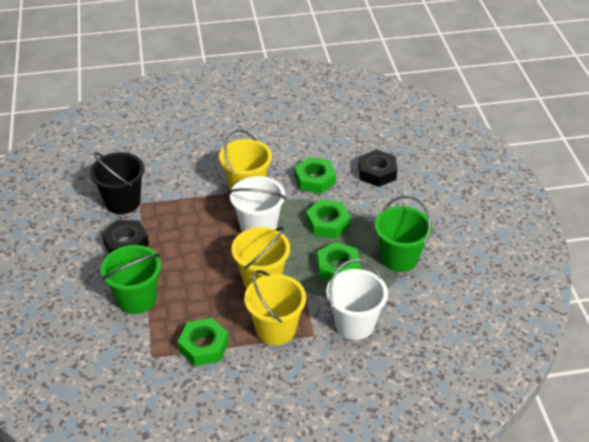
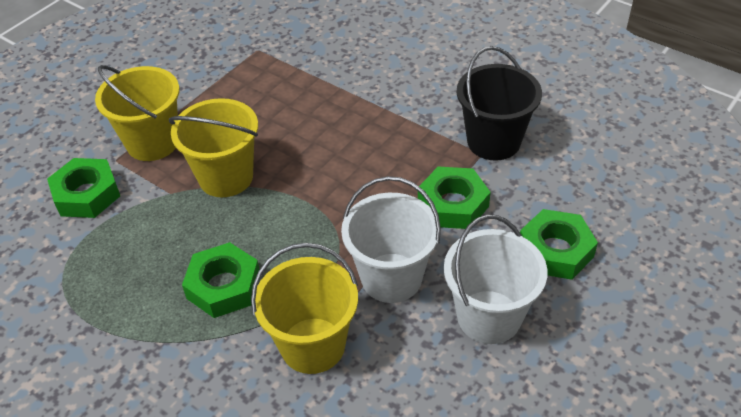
black nut: 2 -> 0
green bucket: 2 -> 0

